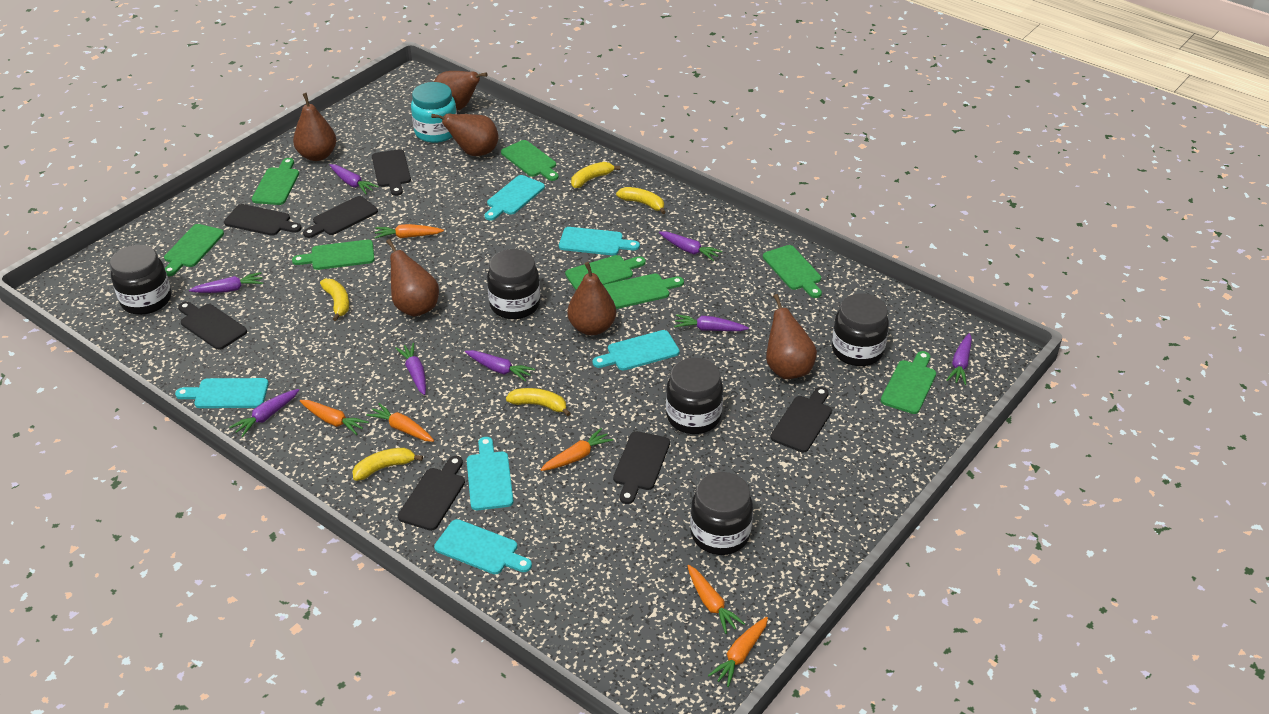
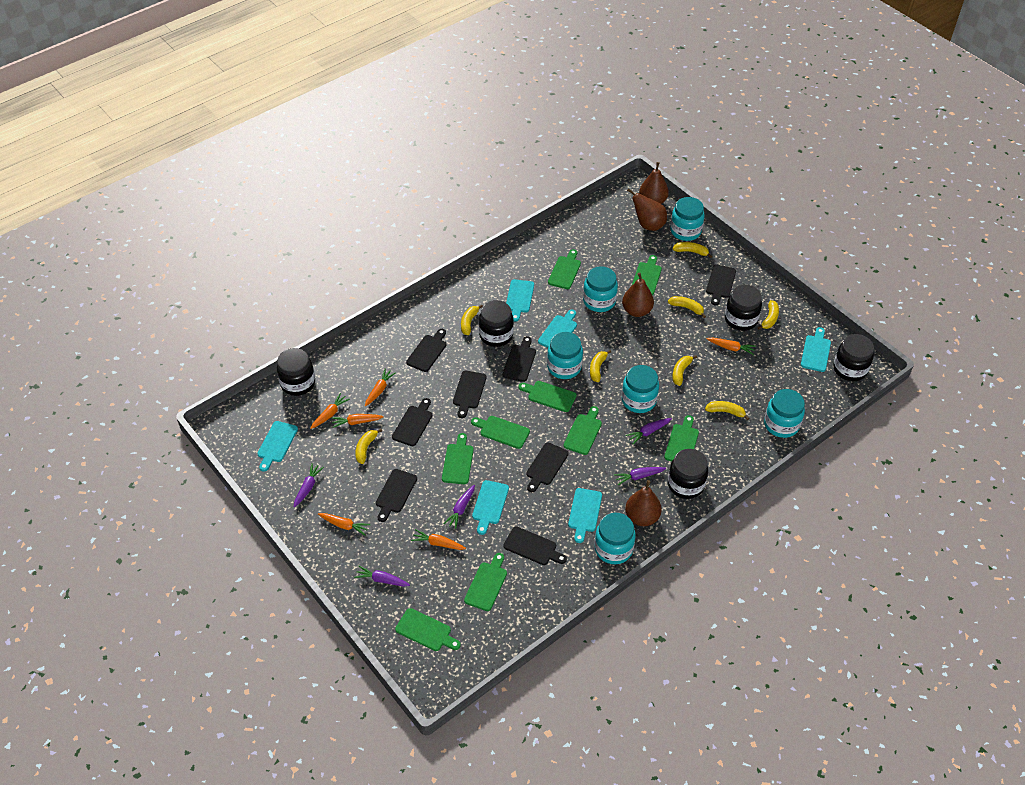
black cutting board: 7 -> 8
brown pear: 6 -> 4
green cutting board: 8 -> 9
purple carrot: 8 -> 5
turquoise jar: 1 -> 6
yellow banana: 5 -> 8

